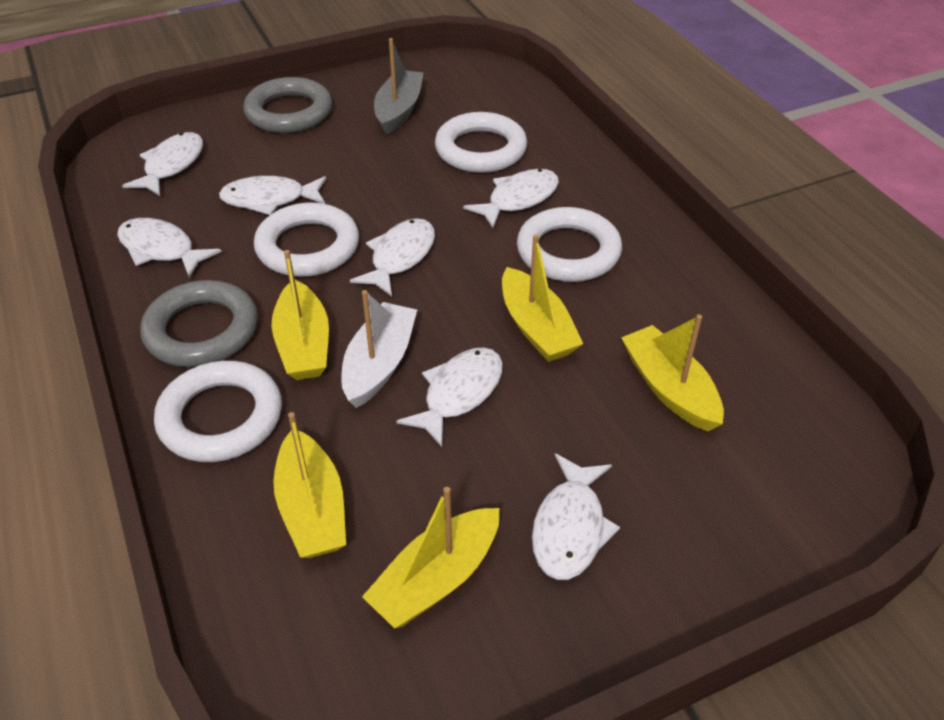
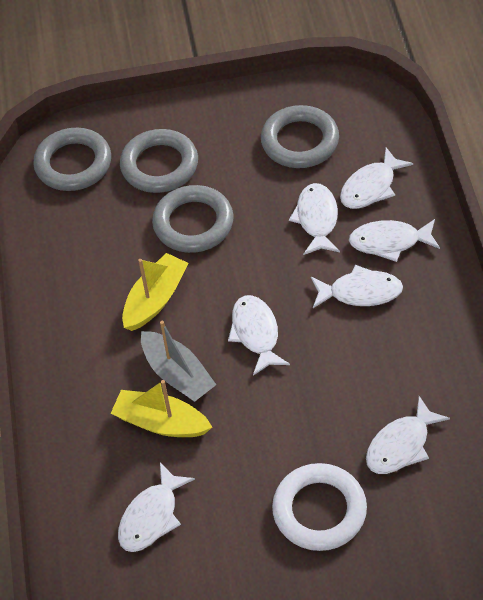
grey ring: 2 -> 4
white boat: 1 -> 0
white ring: 4 -> 1
yellow boat: 5 -> 2

